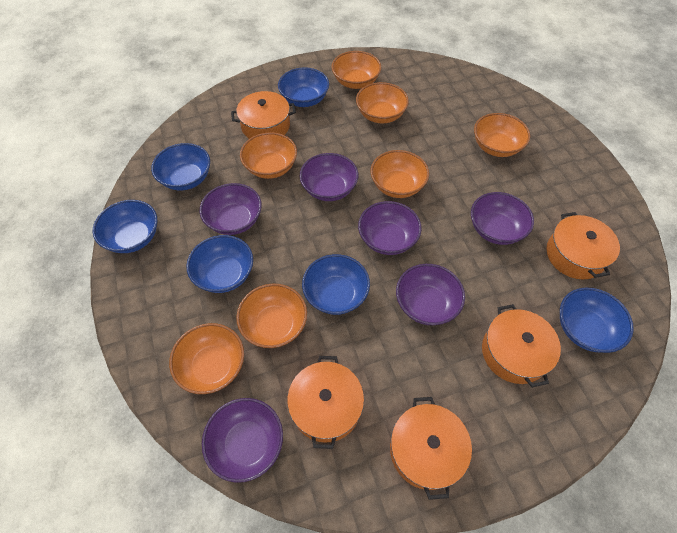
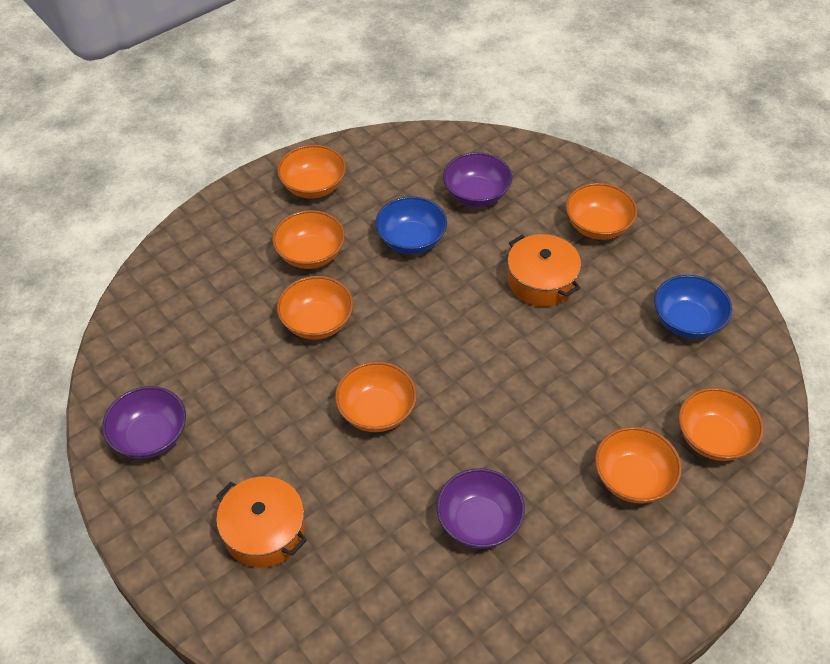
blue bowl: 6 -> 2
orange pot: 5 -> 2
purple bowl: 6 -> 3

